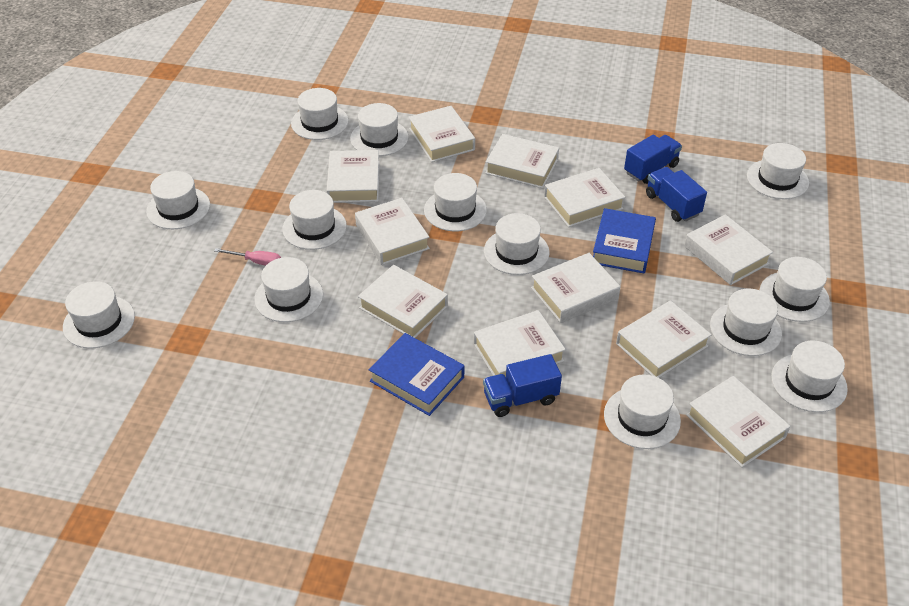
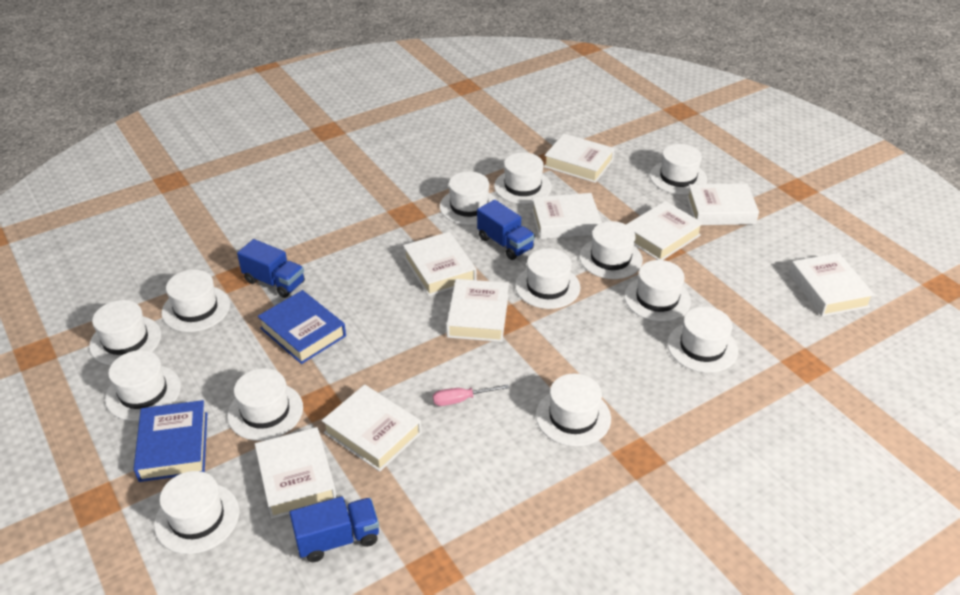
white book: 11 -> 9

